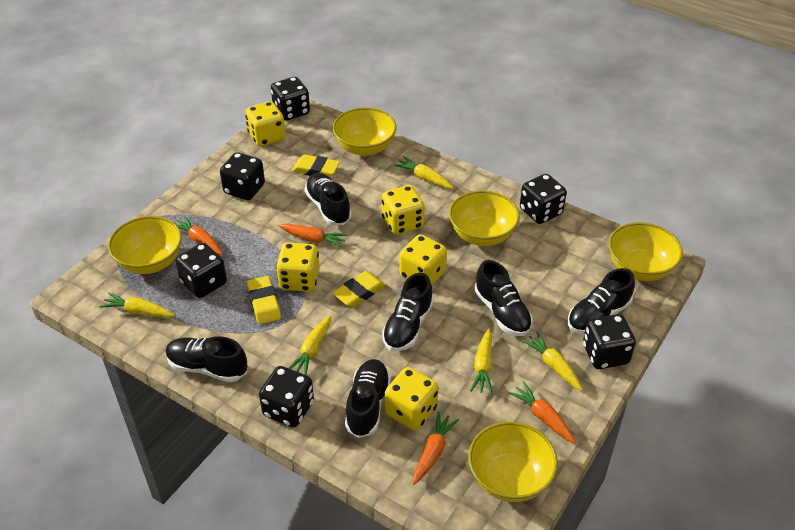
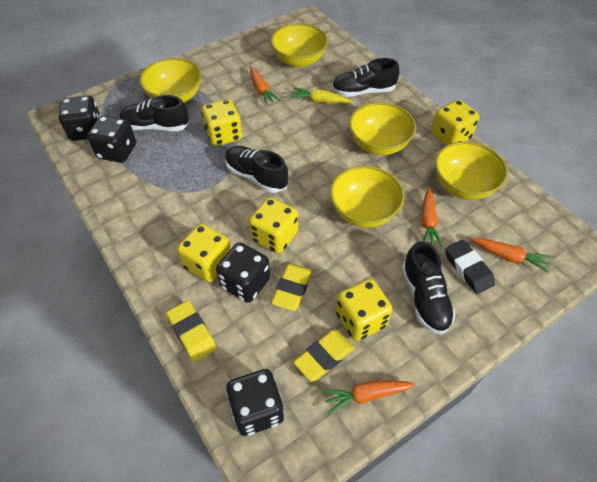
black dice: 6 -> 4
black eraser: 0 -> 1
black shoe: 6 -> 4
yellow carrot: 5 -> 1

